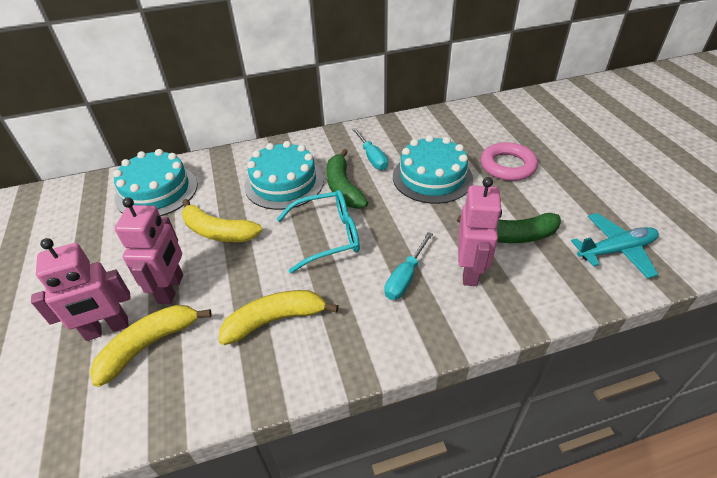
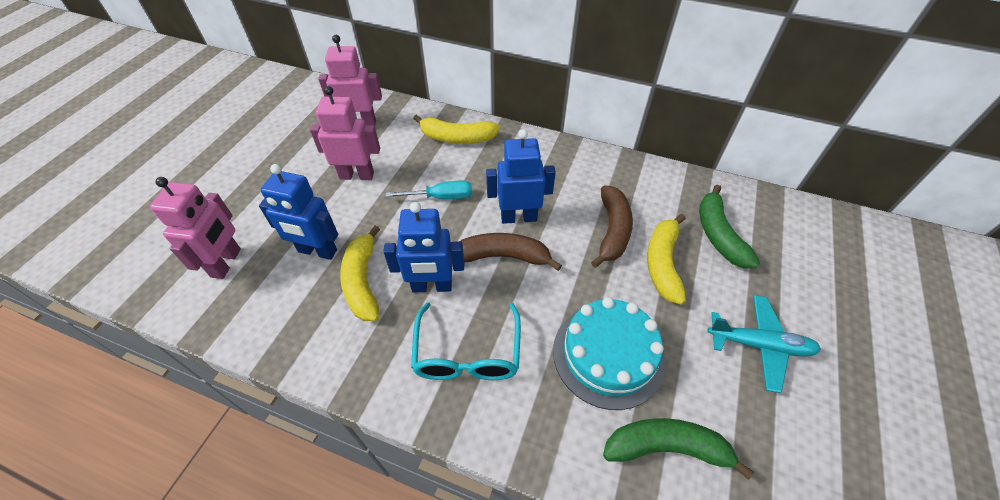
blue robot: 0 -> 3
brown banana: 0 -> 2
pink ring: 1 -> 0
turquoise cake: 3 -> 1
turquoise screwdriver: 2 -> 1

